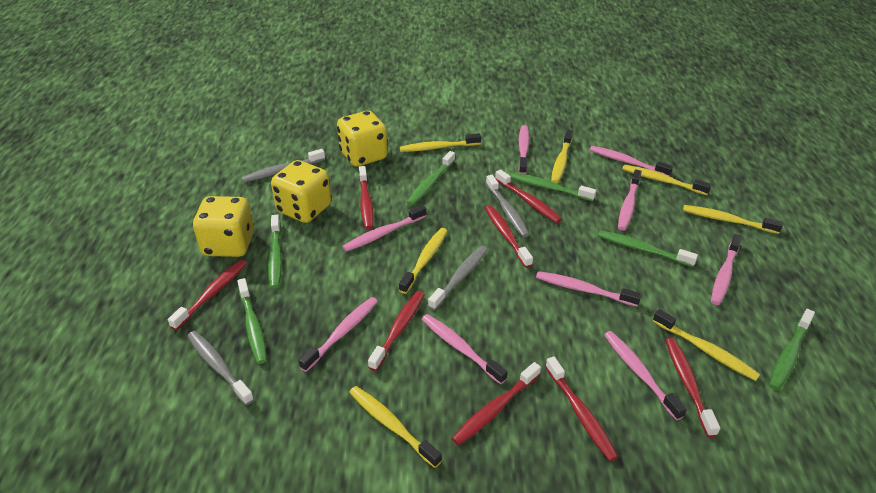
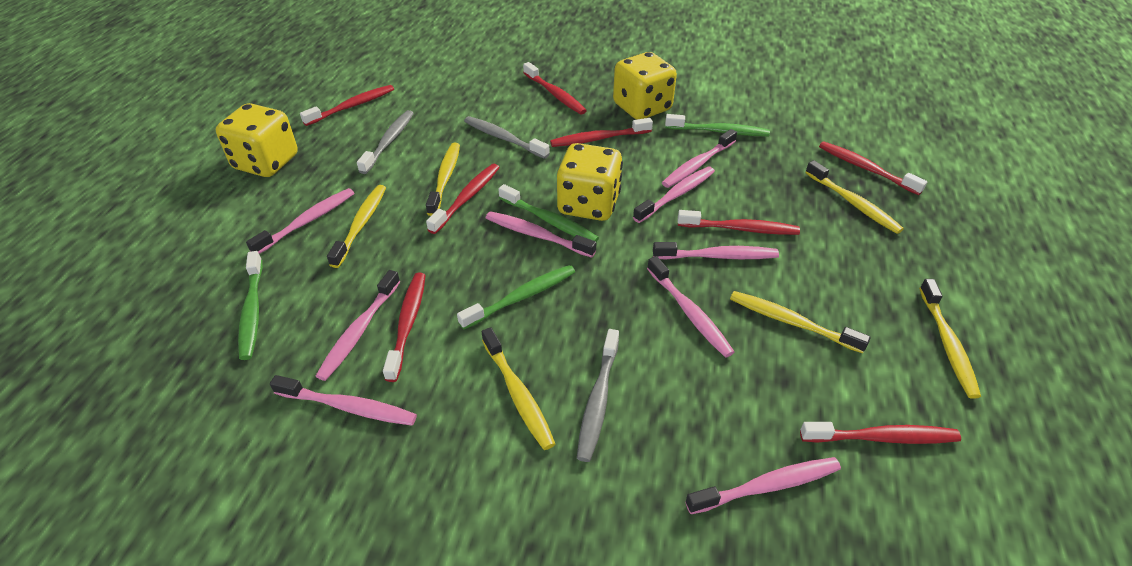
green toothbrush: 6 -> 4
grey toothbrush: 4 -> 3
yellow toothbrush: 7 -> 6

